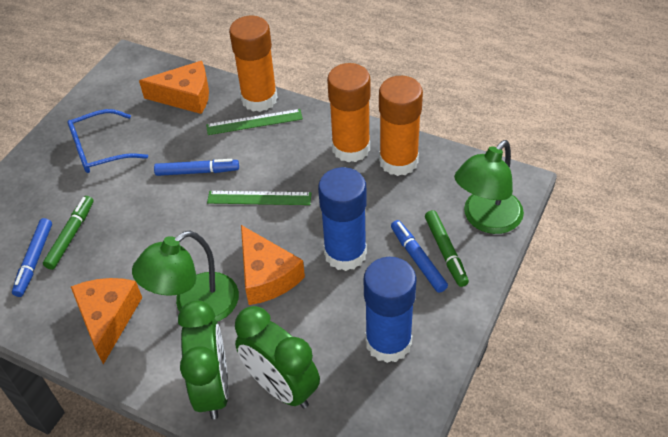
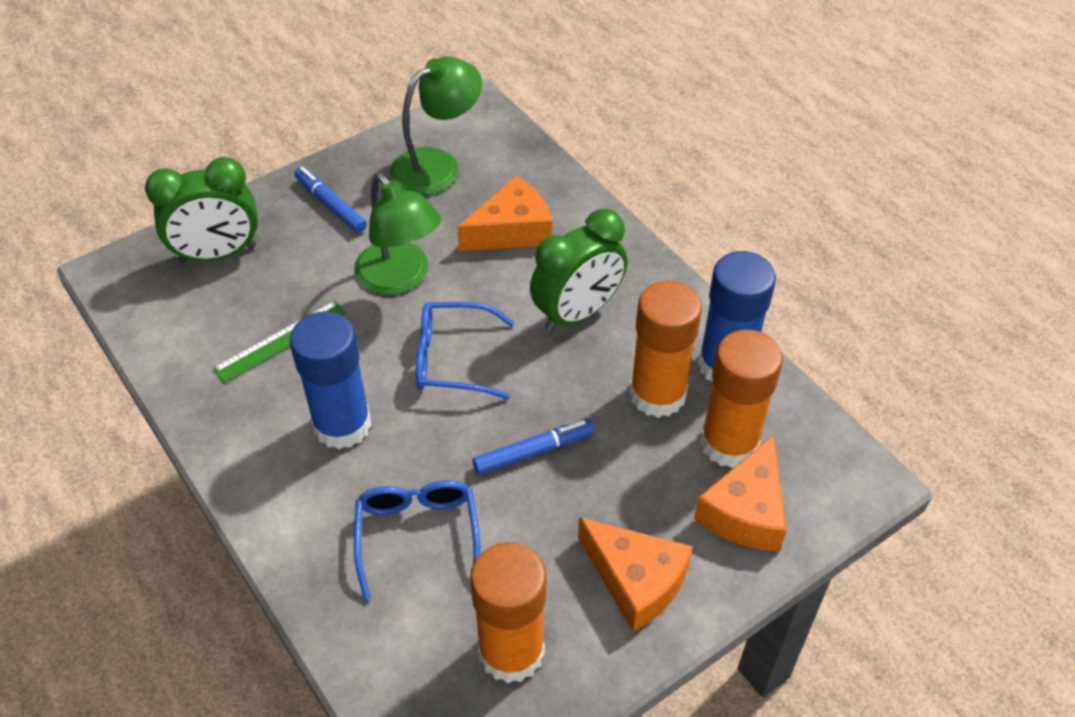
blue glasses: 1 -> 2
blue marker: 3 -> 2
green marker: 2 -> 0
green ruler: 2 -> 1

